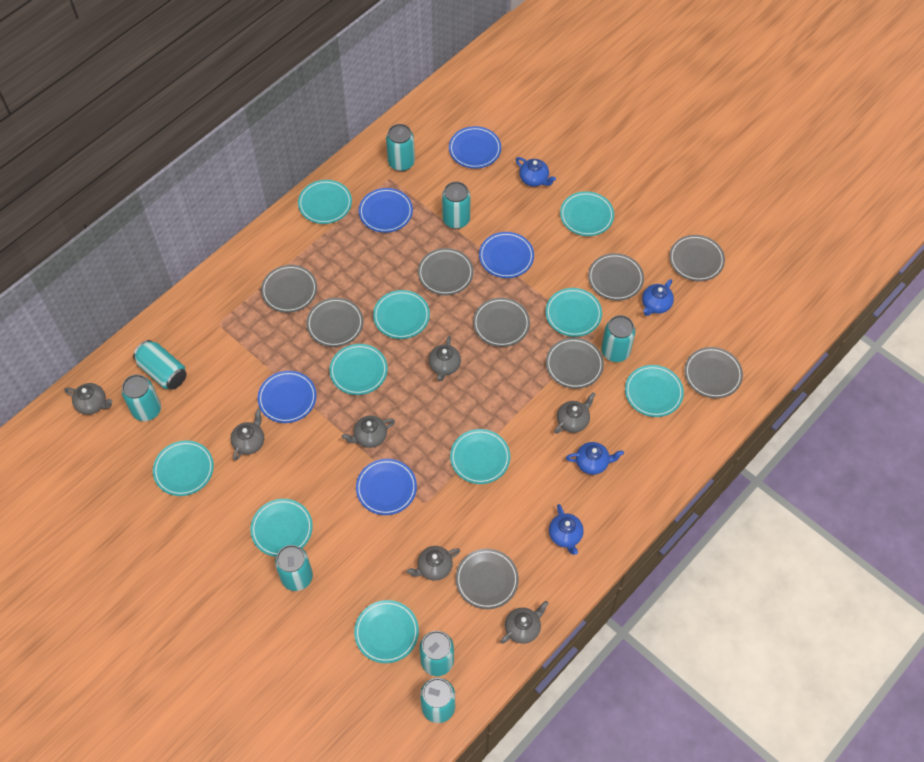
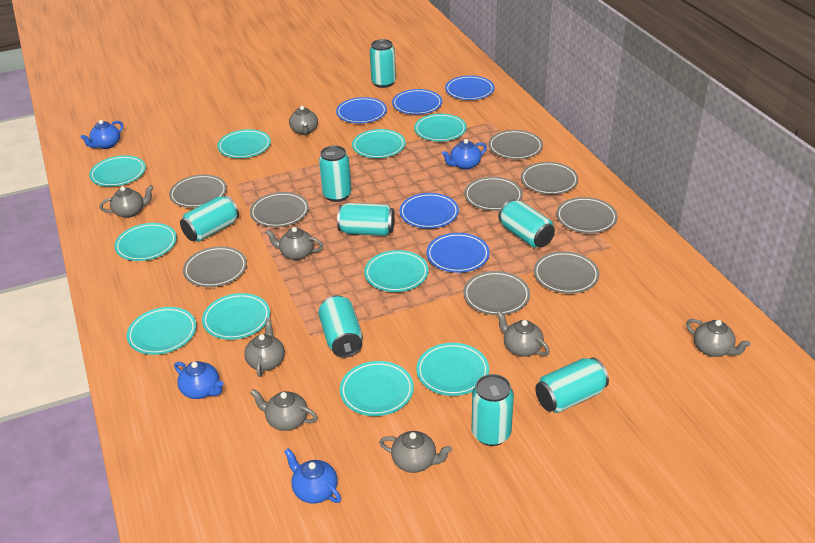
grey teapot: 7 -> 8

